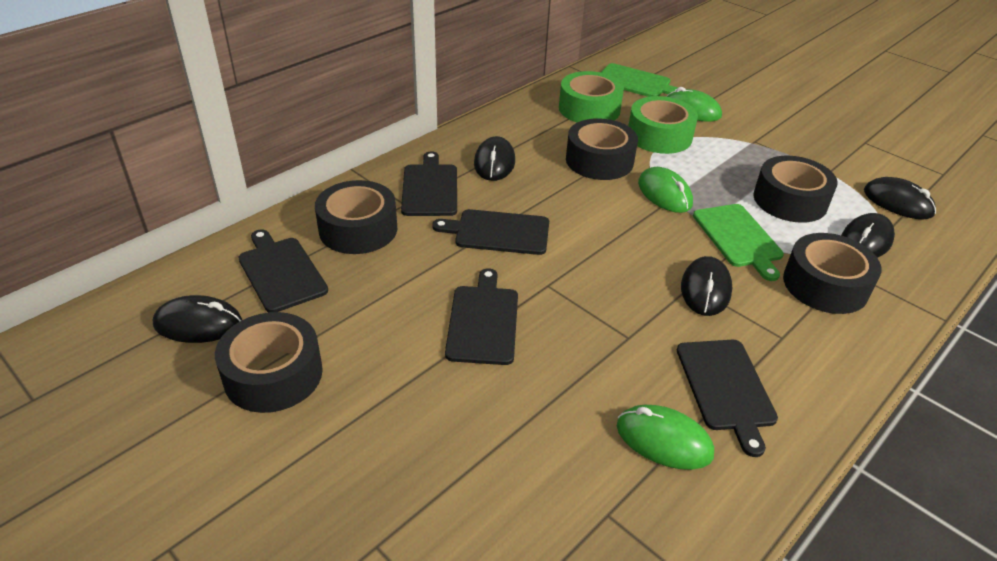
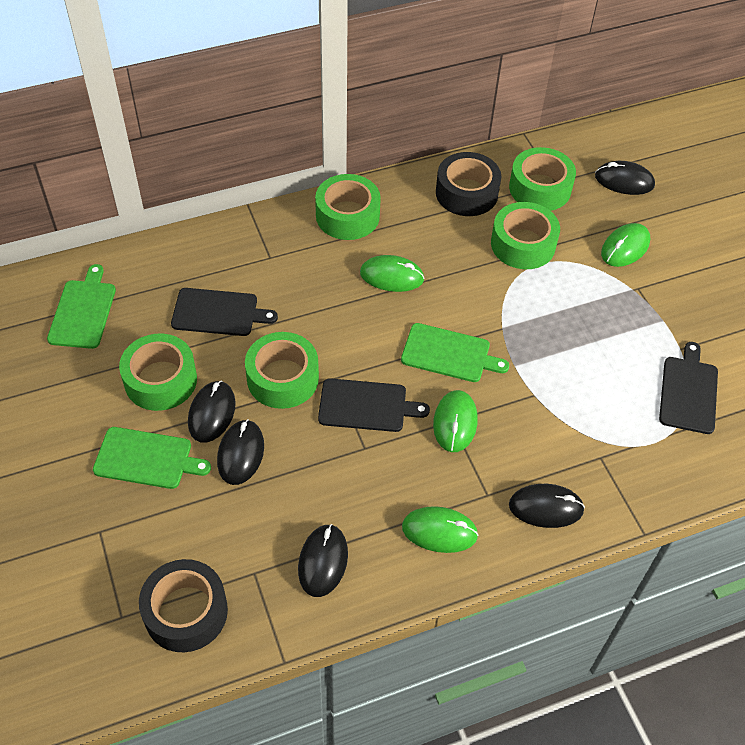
black cutting board: 5 -> 3
black tape: 5 -> 2
green cutting board: 2 -> 3
green mouse: 3 -> 4
green tape: 2 -> 5

